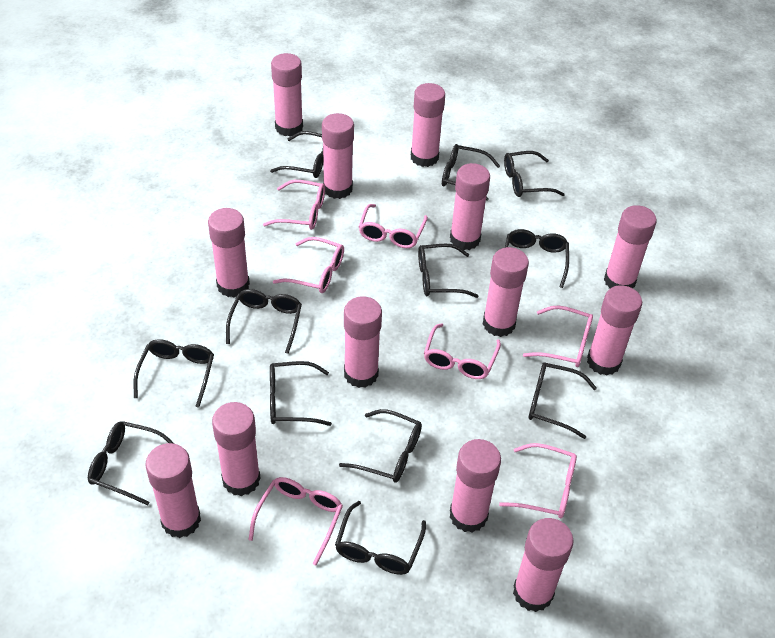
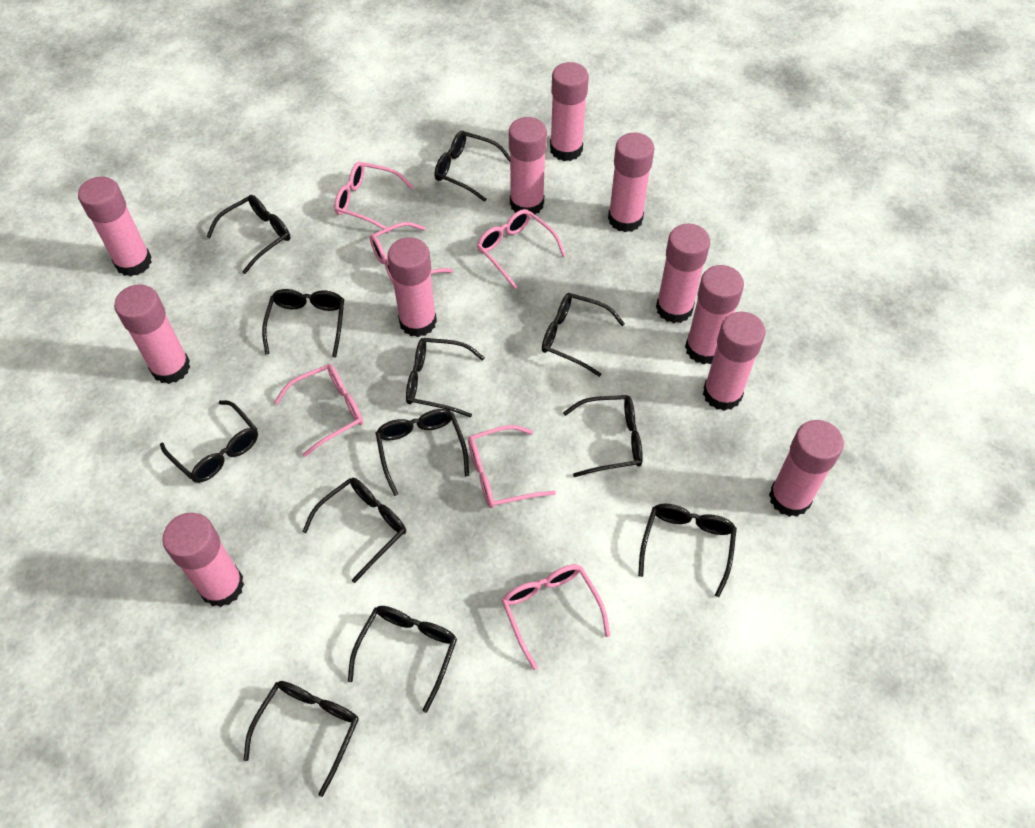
pink glasses: 7 -> 6
pink glue stick: 13 -> 11

